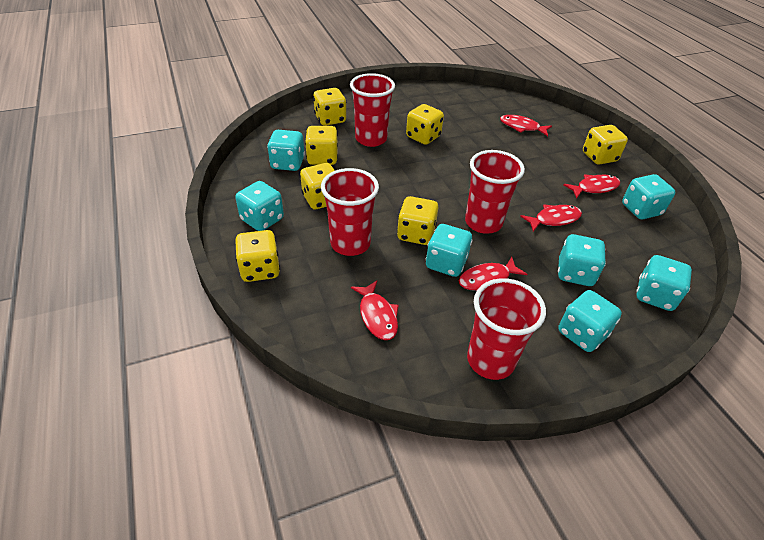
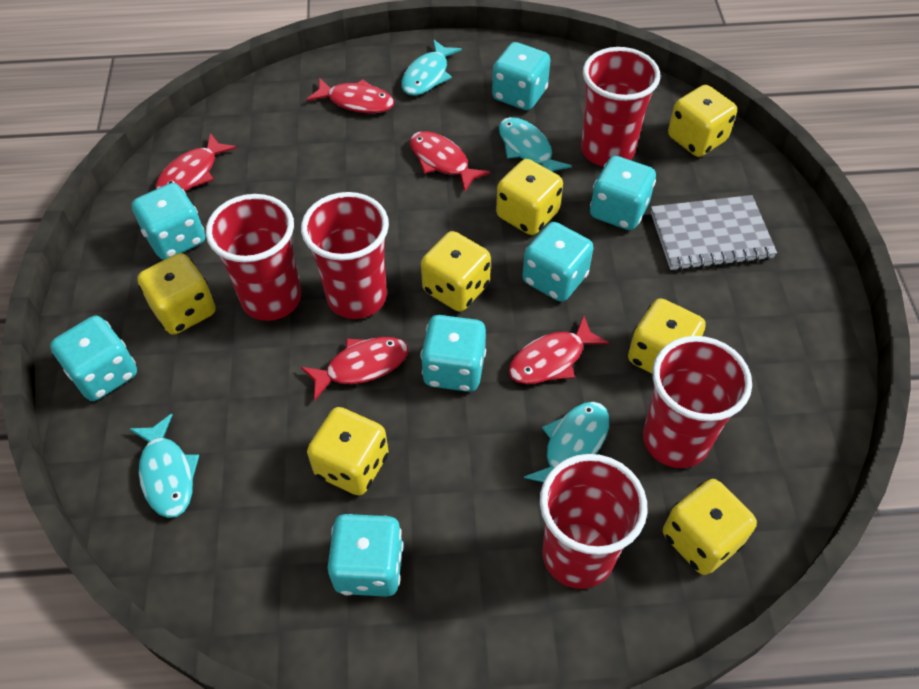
grey notebook: 0 -> 1
red cup: 4 -> 5
turquoise fish: 0 -> 4

